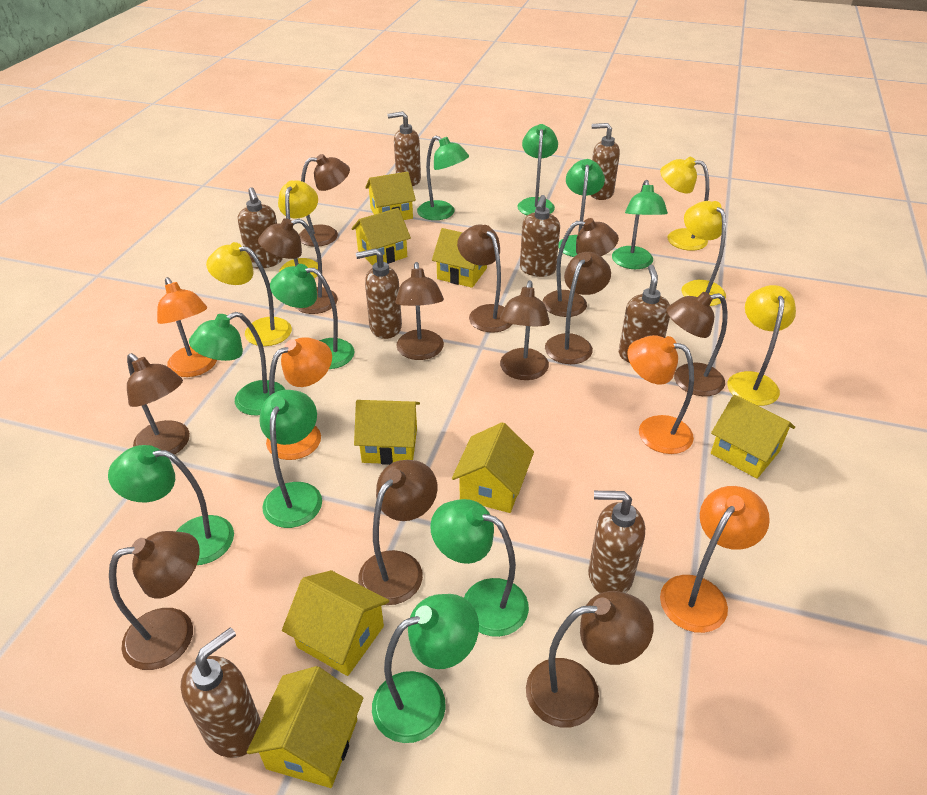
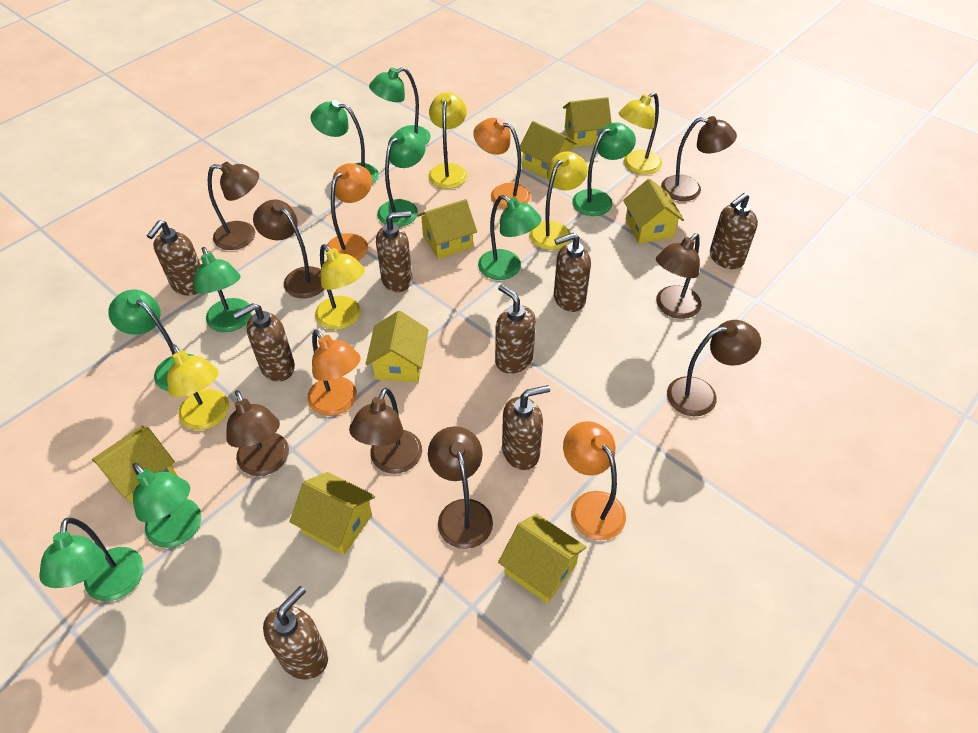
brown lamp: 12 -> 8
green lamp: 10 -> 9

